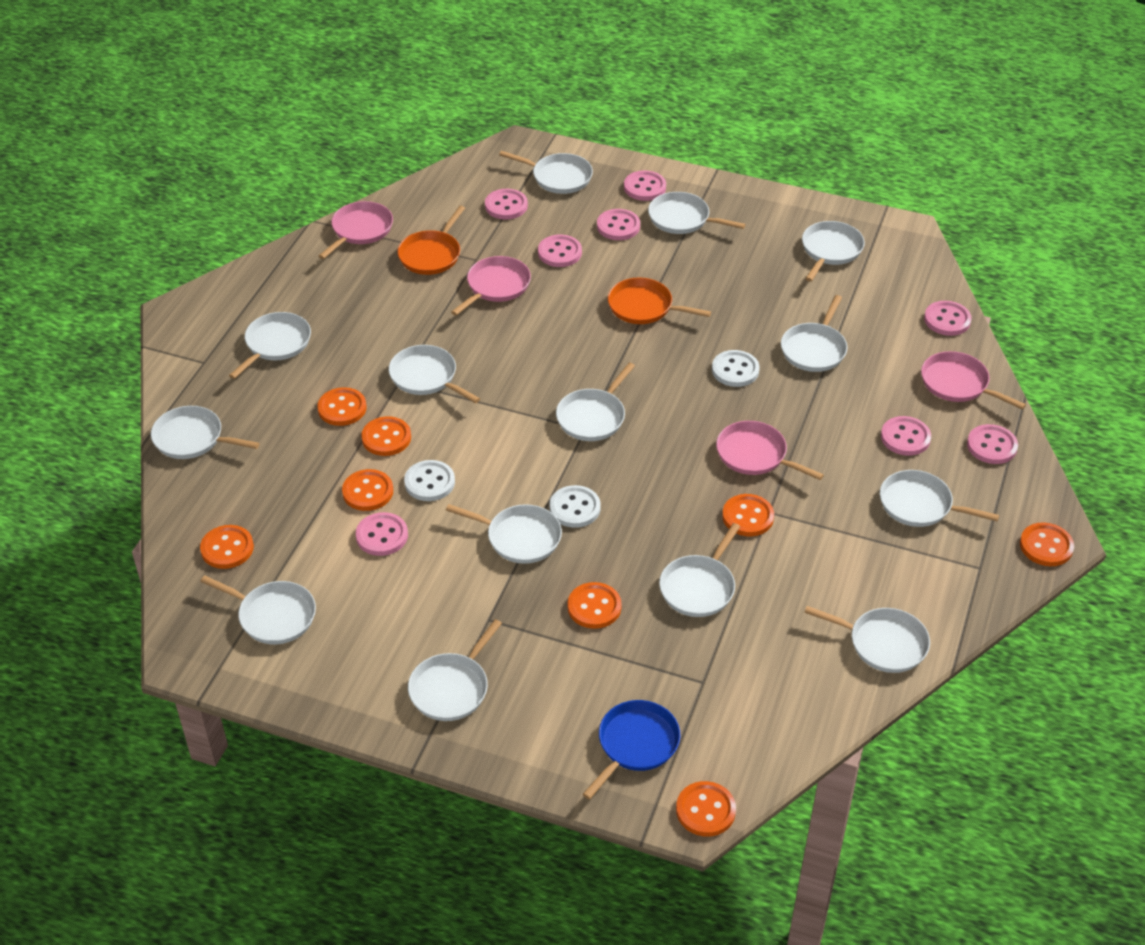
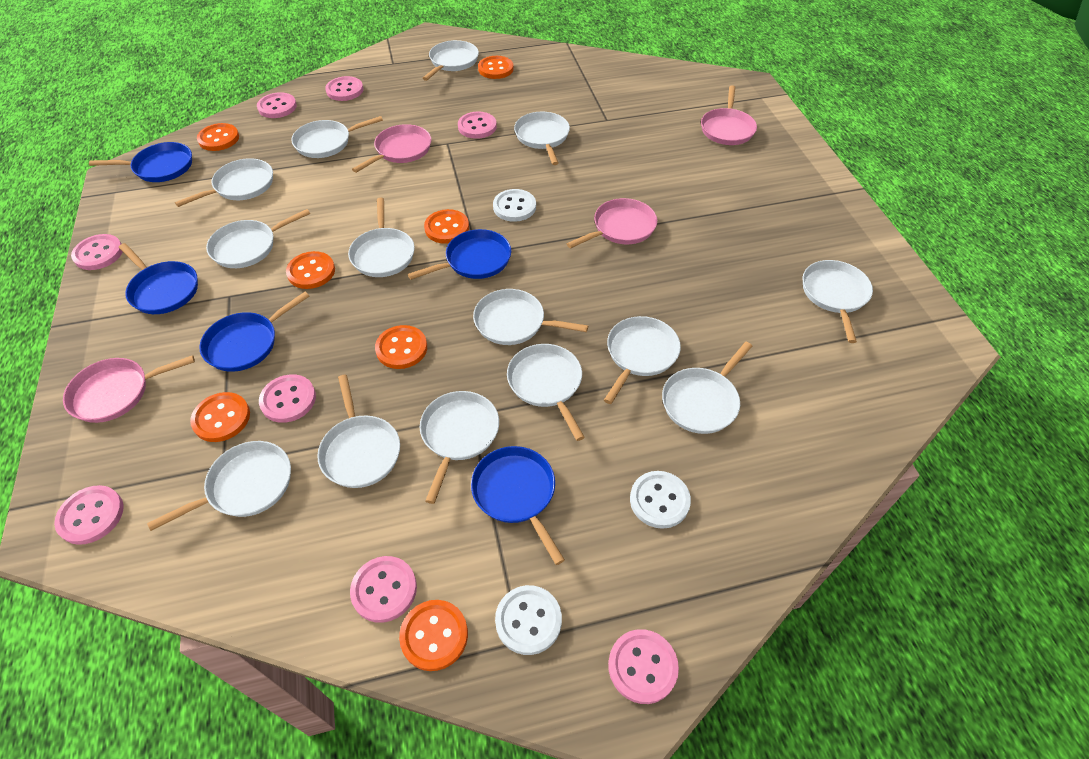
blue pan: 1 -> 5
orange button: 8 -> 7
orange pan: 2 -> 0

